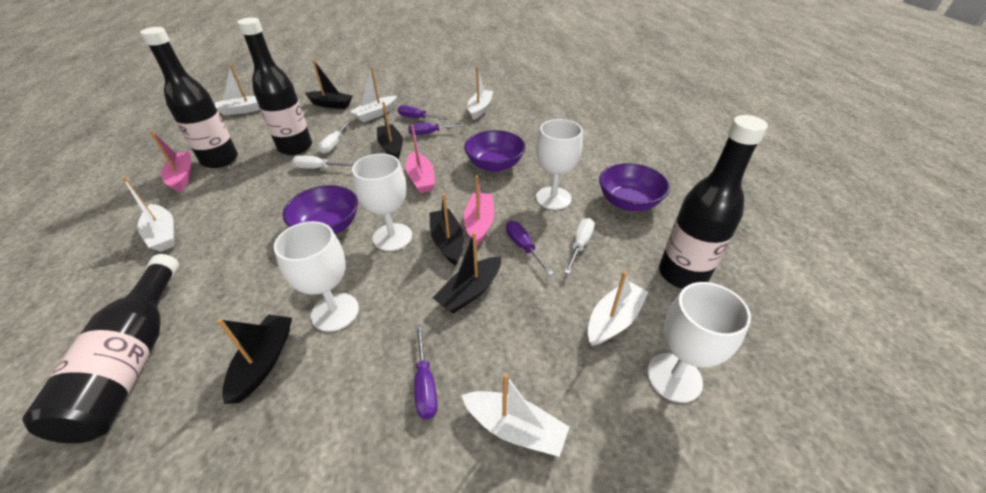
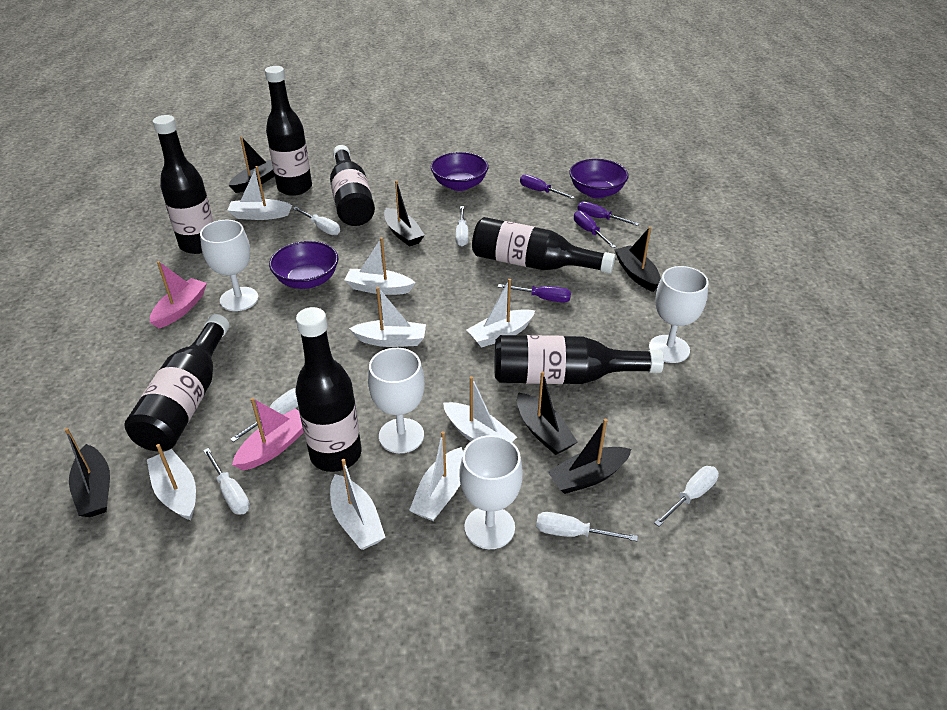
black boat: 5 -> 6
black bottle: 4 -> 7
pink boat: 3 -> 2
white boat: 6 -> 8
white screwdriver: 3 -> 6

